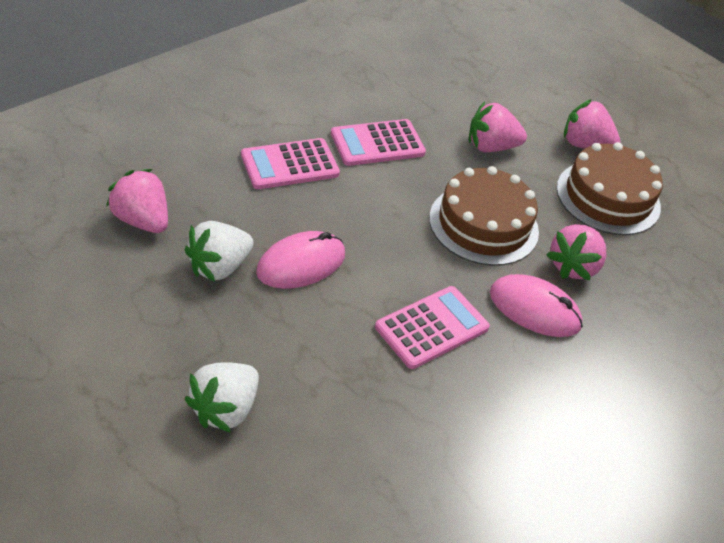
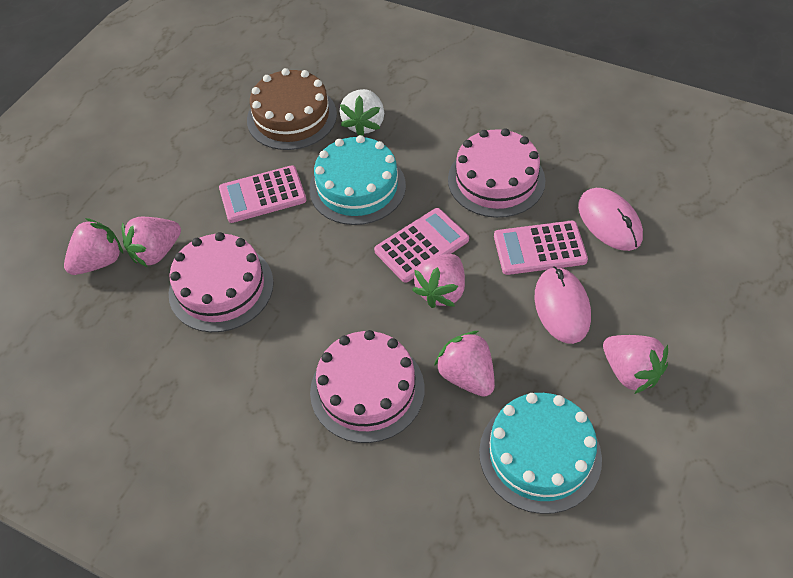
brown cake: 2 -> 1
pink cake: 0 -> 3
pink strawberry: 4 -> 5
turquoise cake: 0 -> 2
white strawberry: 2 -> 1

